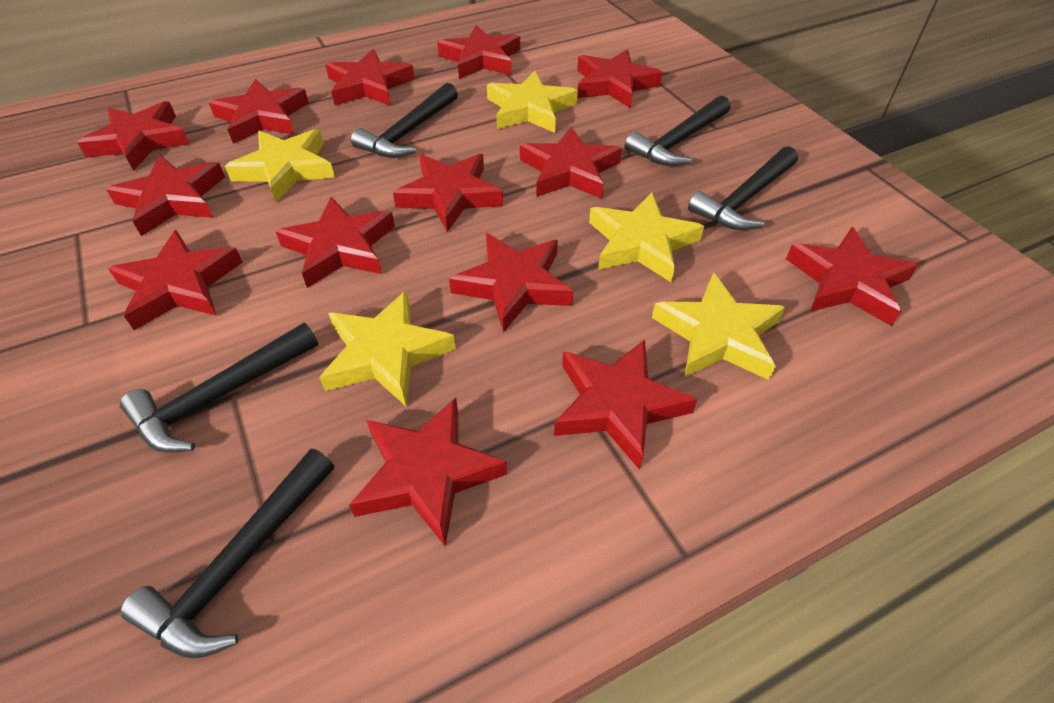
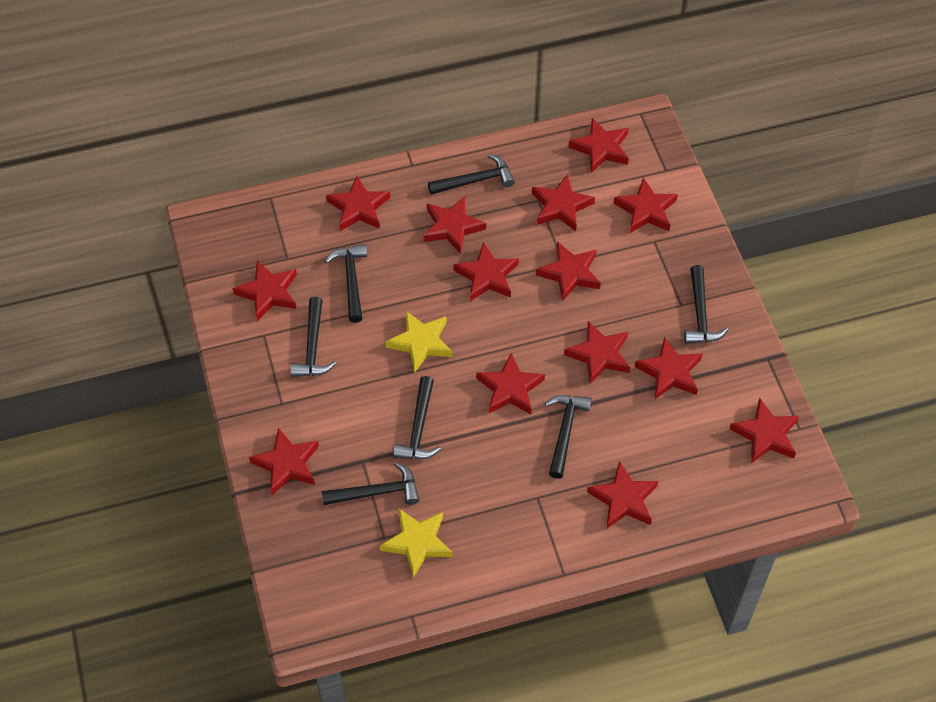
black hammer: 5 -> 7
yellow star: 5 -> 2

